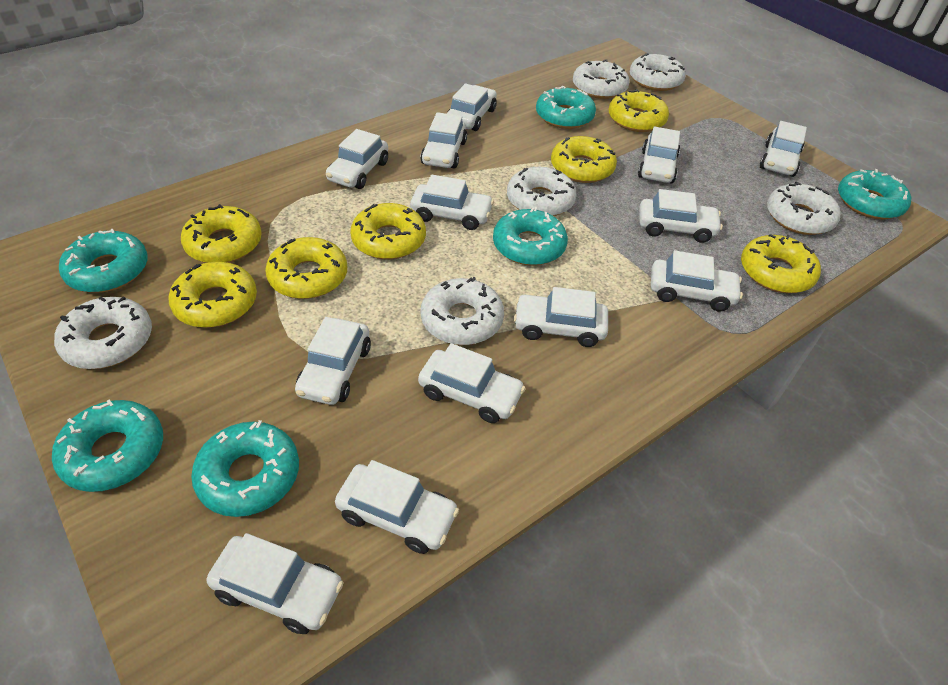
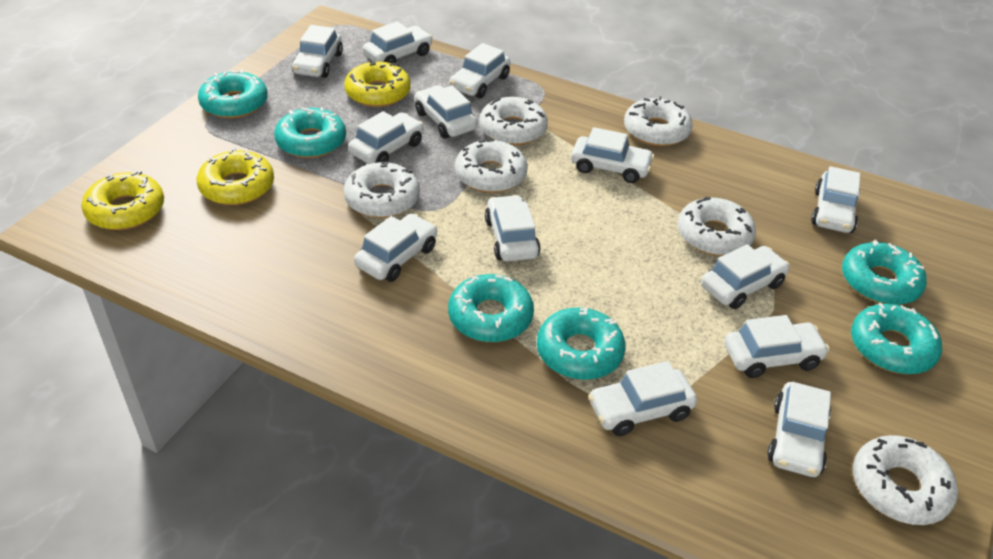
yellow donut: 7 -> 3

